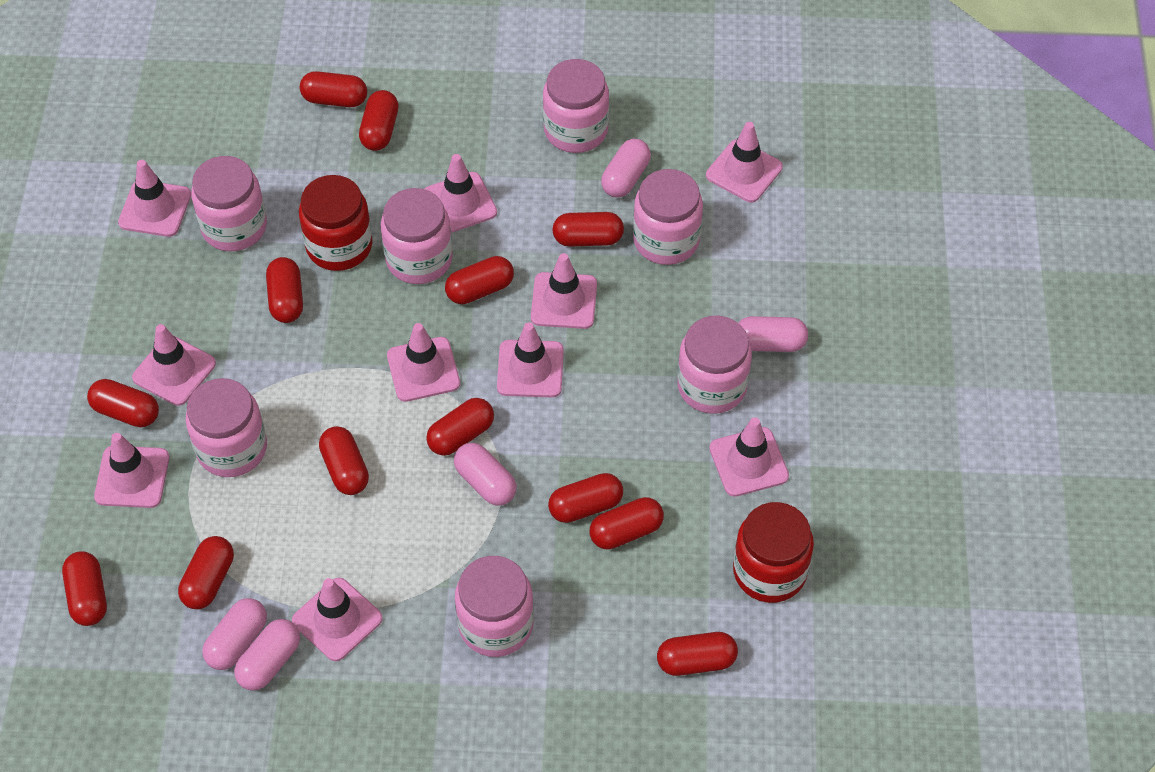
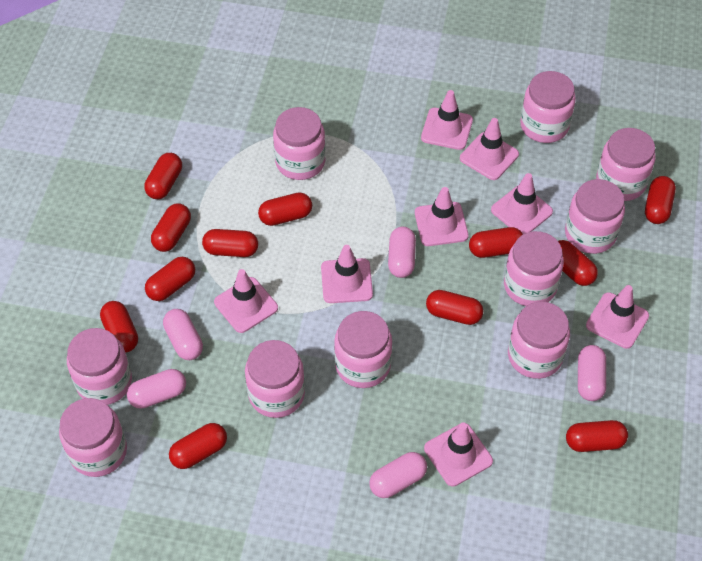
pink jar: 7 -> 10
pink traffic cone: 10 -> 8
red capsule: 13 -> 12
red jar: 2 -> 0

